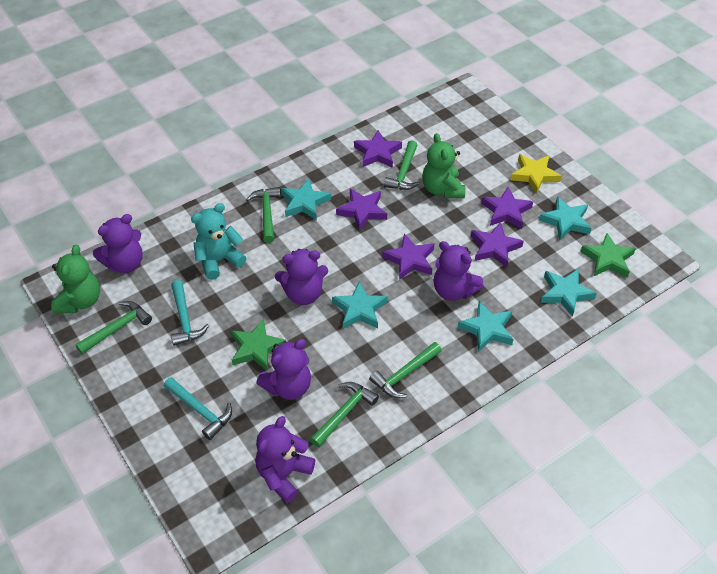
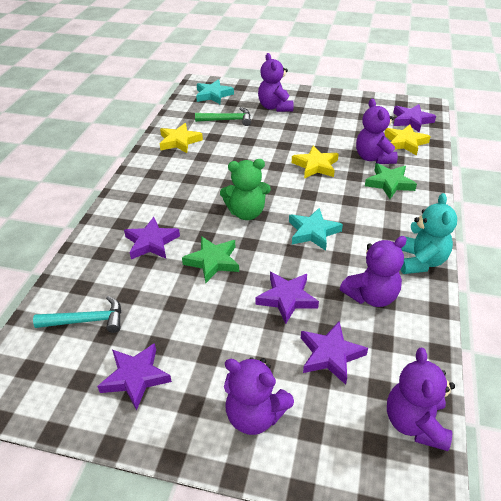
green hammer: 5 -> 1
green teddy bear: 2 -> 1
turquoise hammer: 2 -> 1
turquoise star: 5 -> 2
yellow star: 1 -> 3

